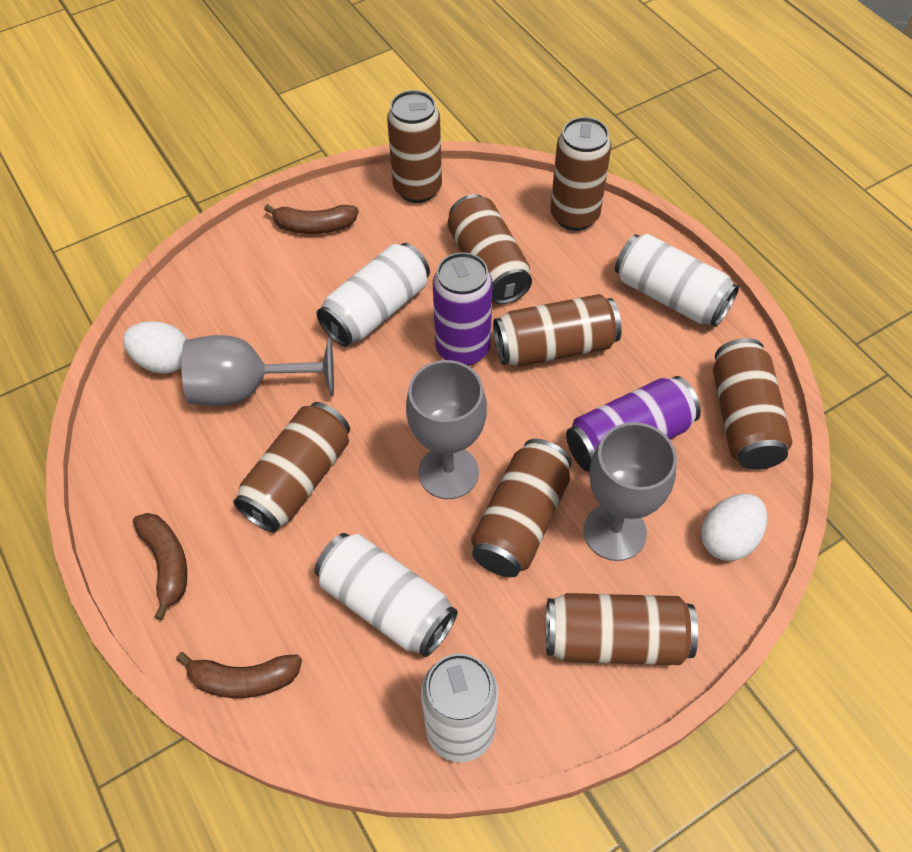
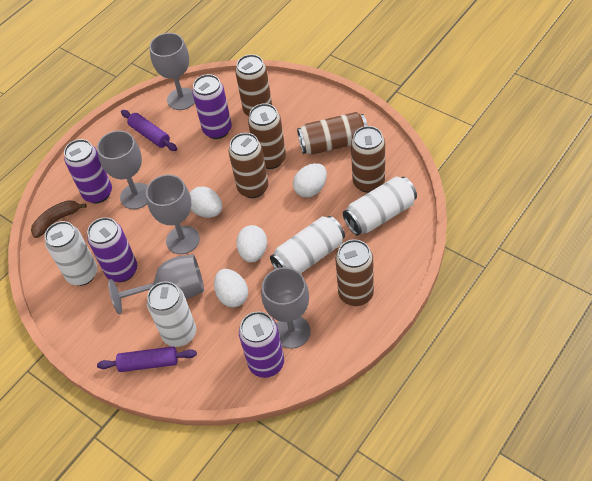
brown banana: 3 -> 1
brown can: 8 -> 6
grey goblet: 3 -> 5
purple can: 2 -> 4
purple rolling pin: 0 -> 2
white egg: 2 -> 4

